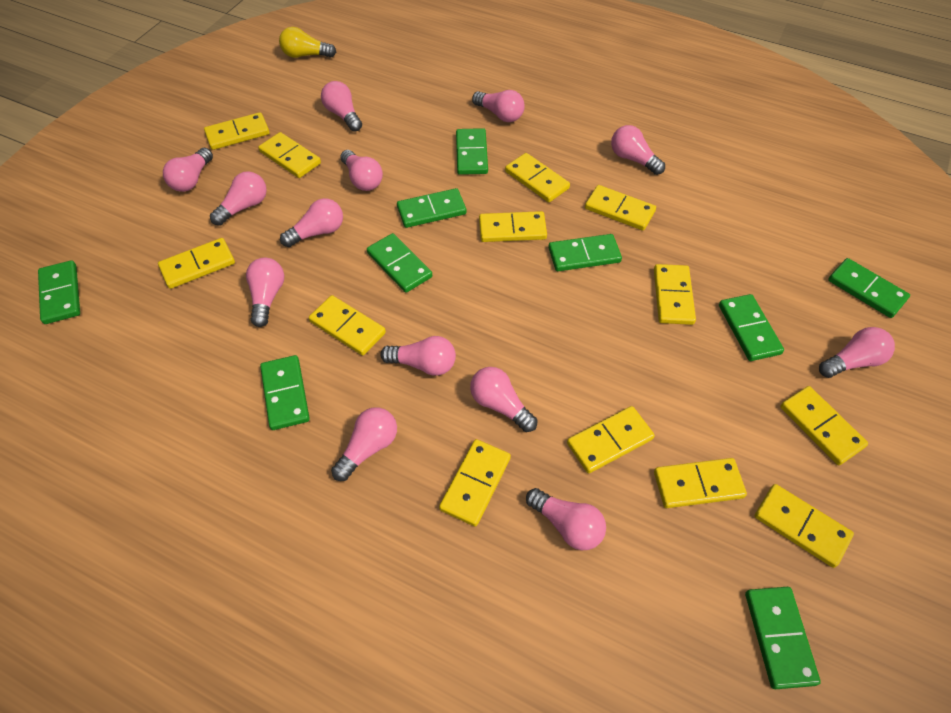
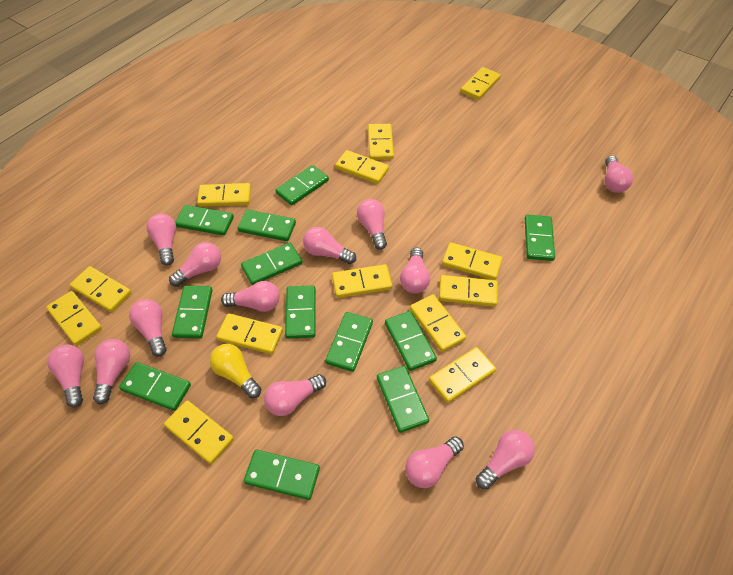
green domino: 9 -> 12

